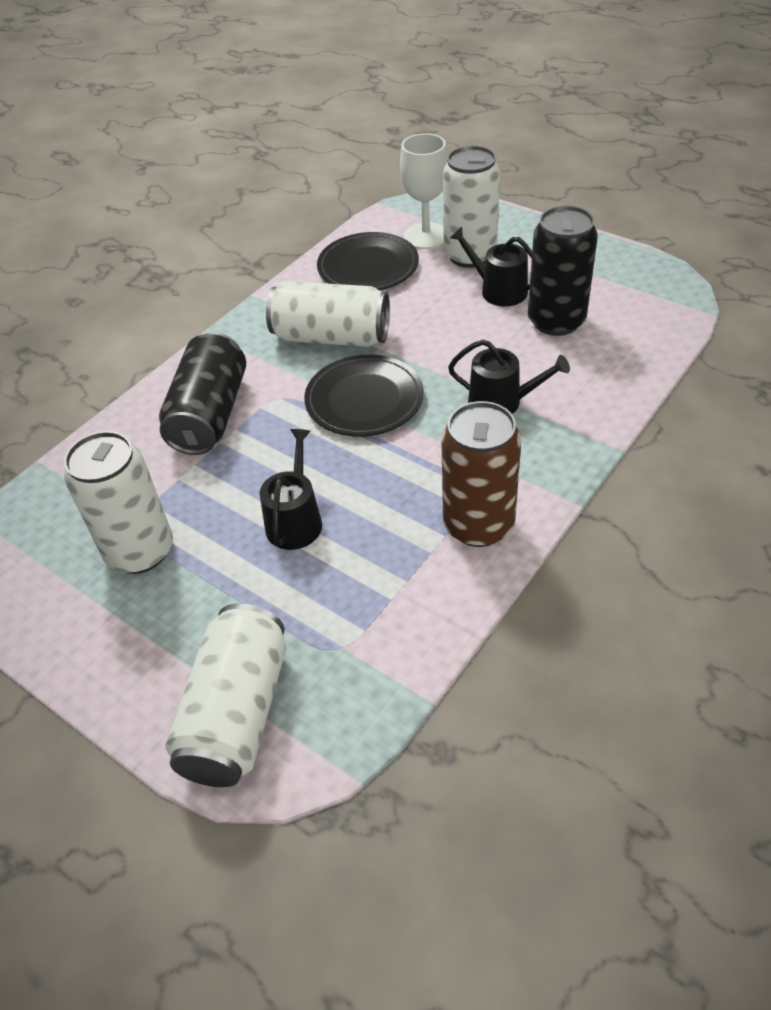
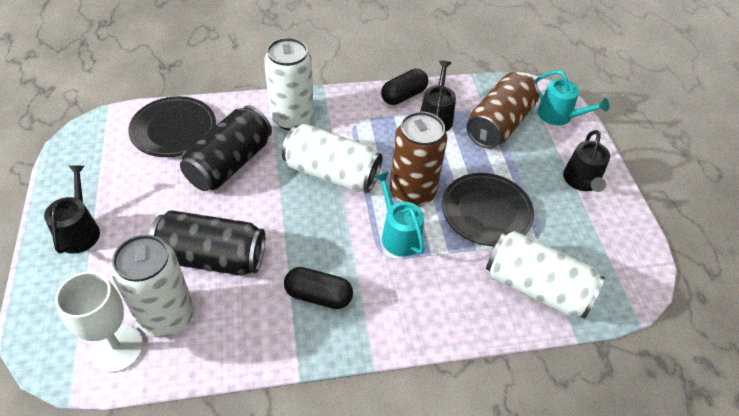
black capsule: 0 -> 2
brown can: 1 -> 2
turquoise watering can: 0 -> 2

